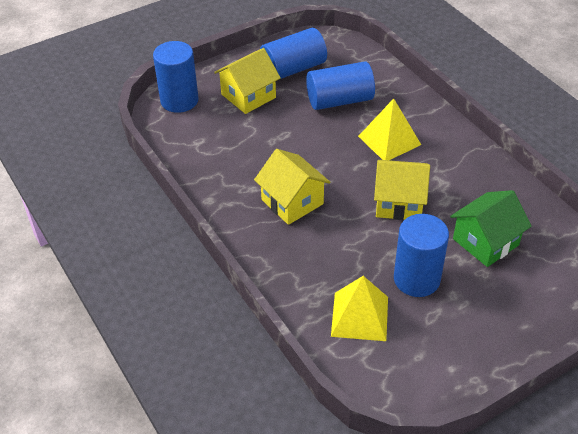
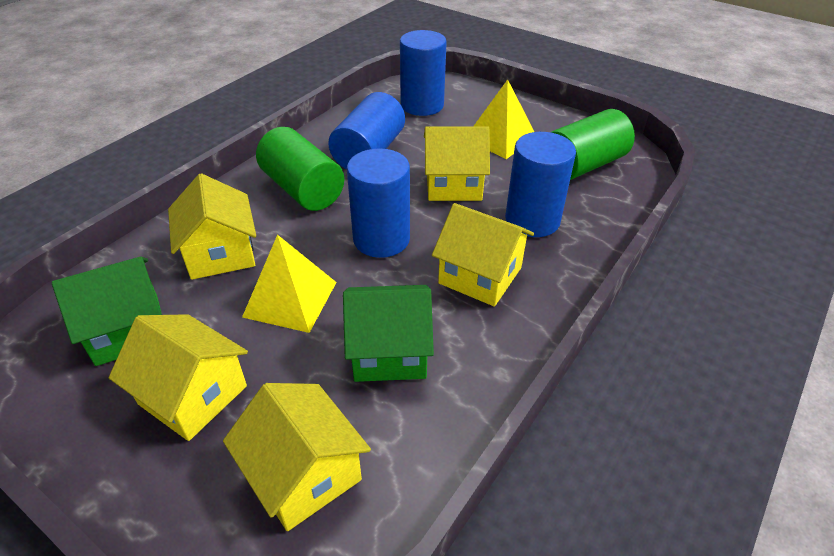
green cylinder: 0 -> 2
green house: 1 -> 2
yellow house: 3 -> 5

